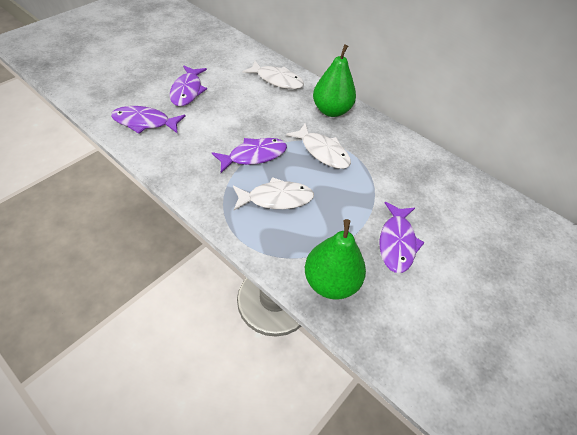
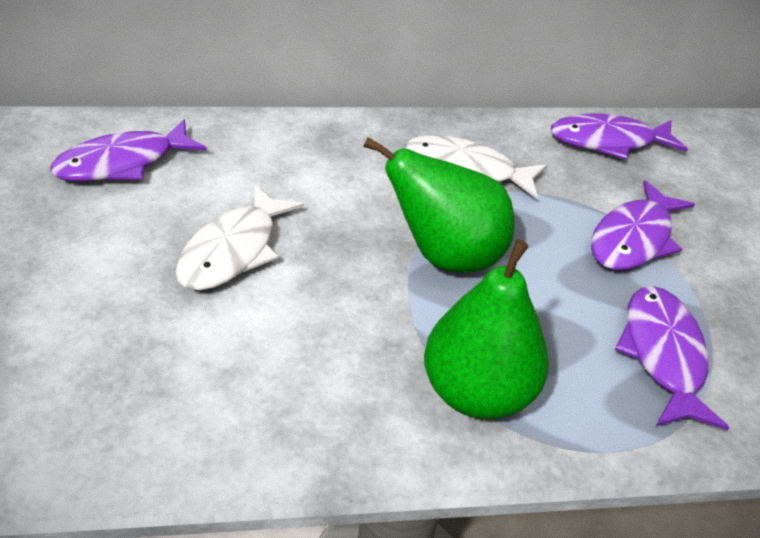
white fish: 3 -> 2

